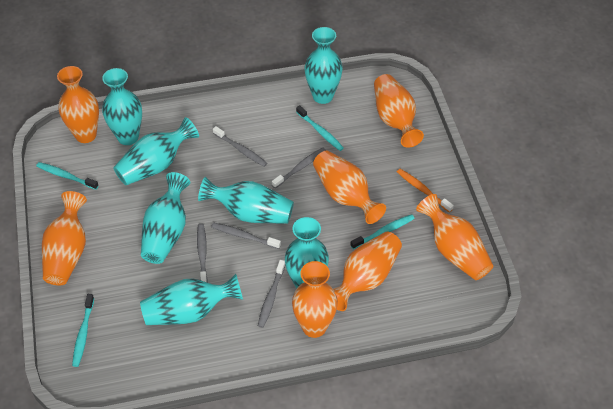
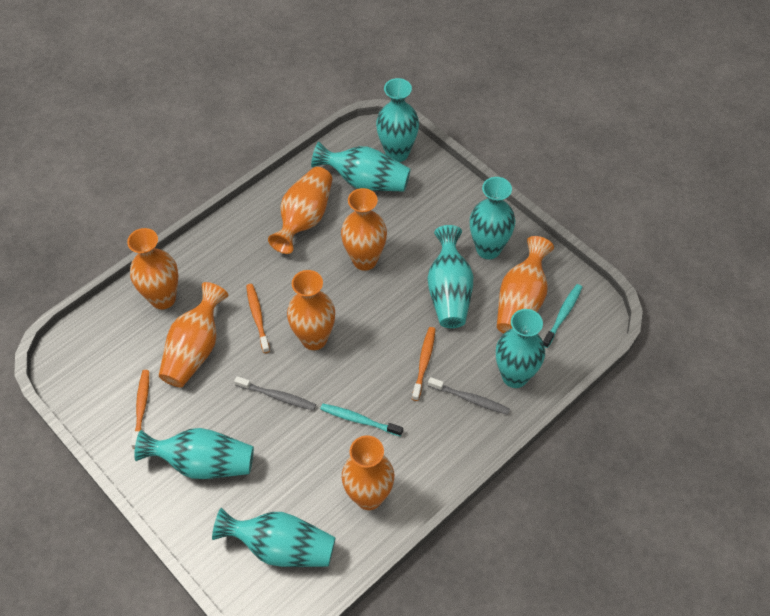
grey toothbrush: 5 -> 2
orange toothbrush: 1 -> 3
turquoise toothbrush: 4 -> 2

